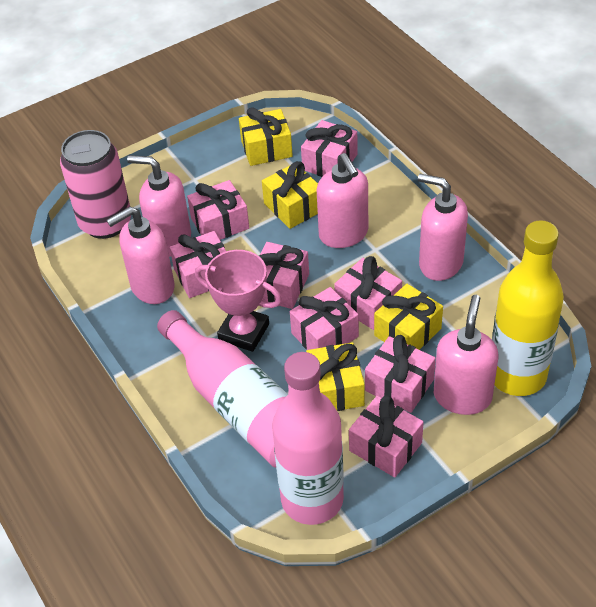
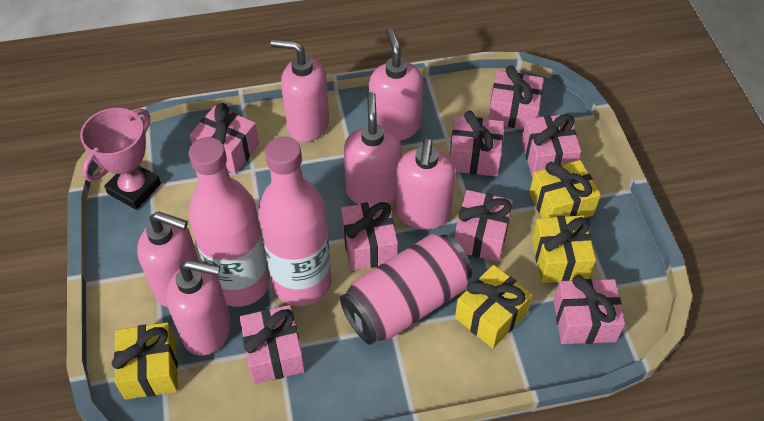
pink soap dispenser: 5 -> 6
yellow bottle: 1 -> 0

